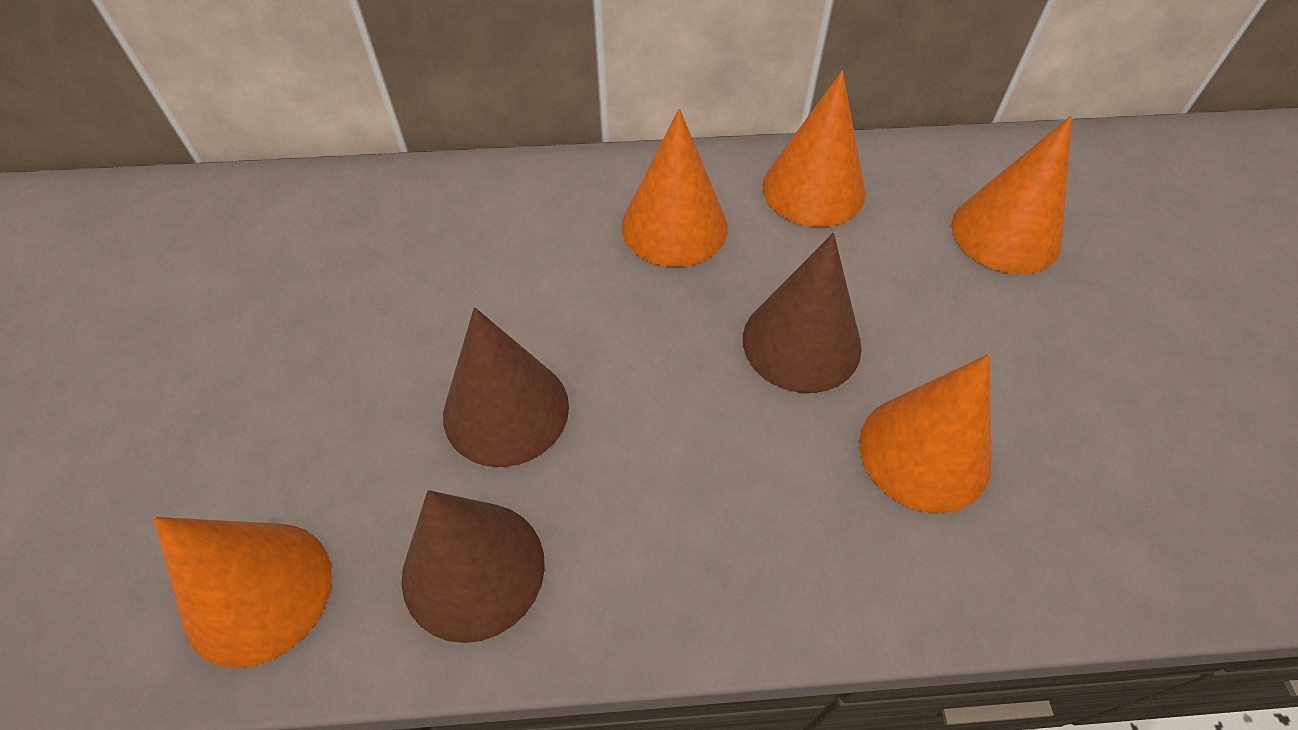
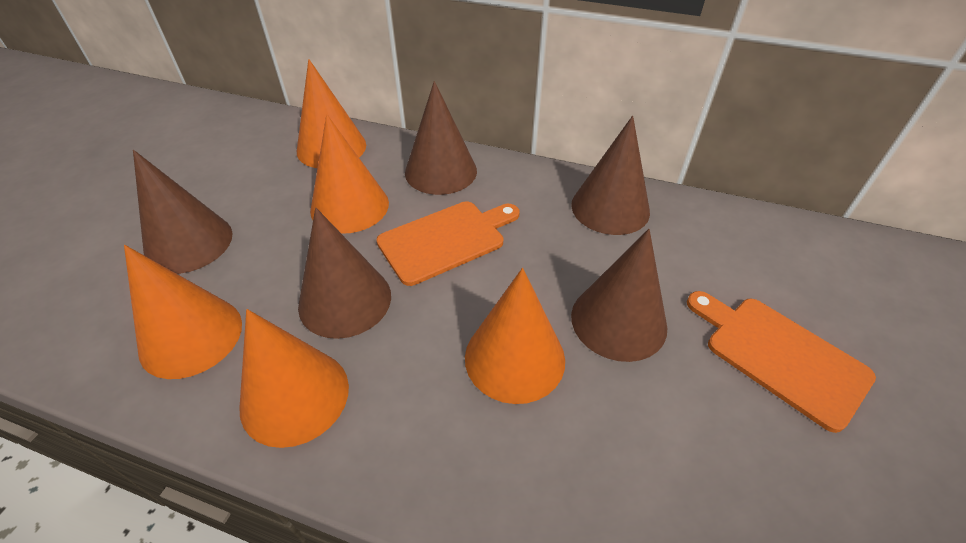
brown cone: 3 -> 5
orange cutting board: 0 -> 2

